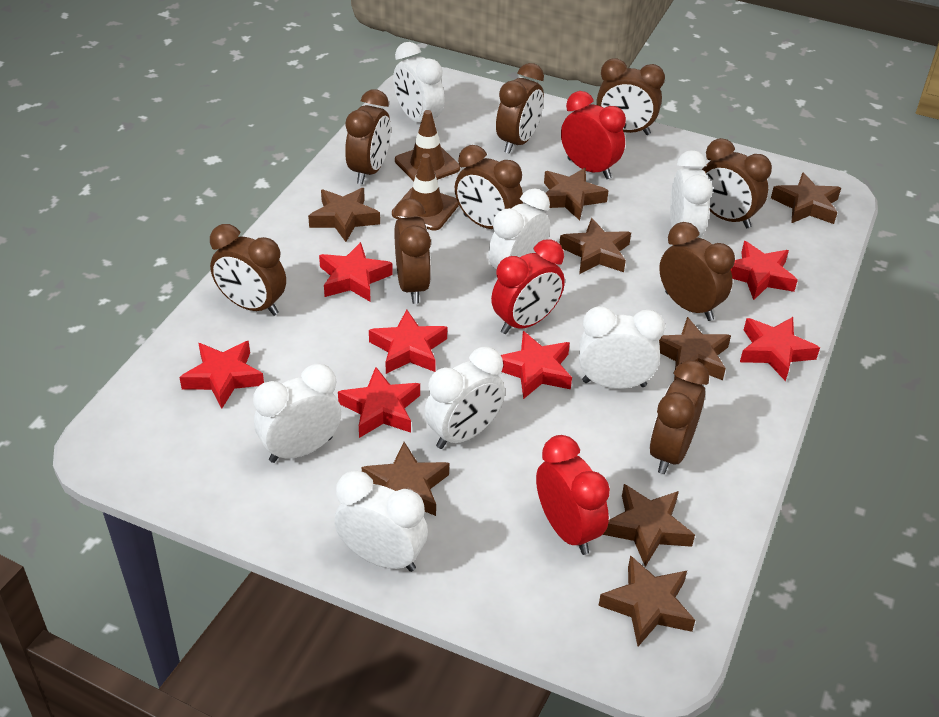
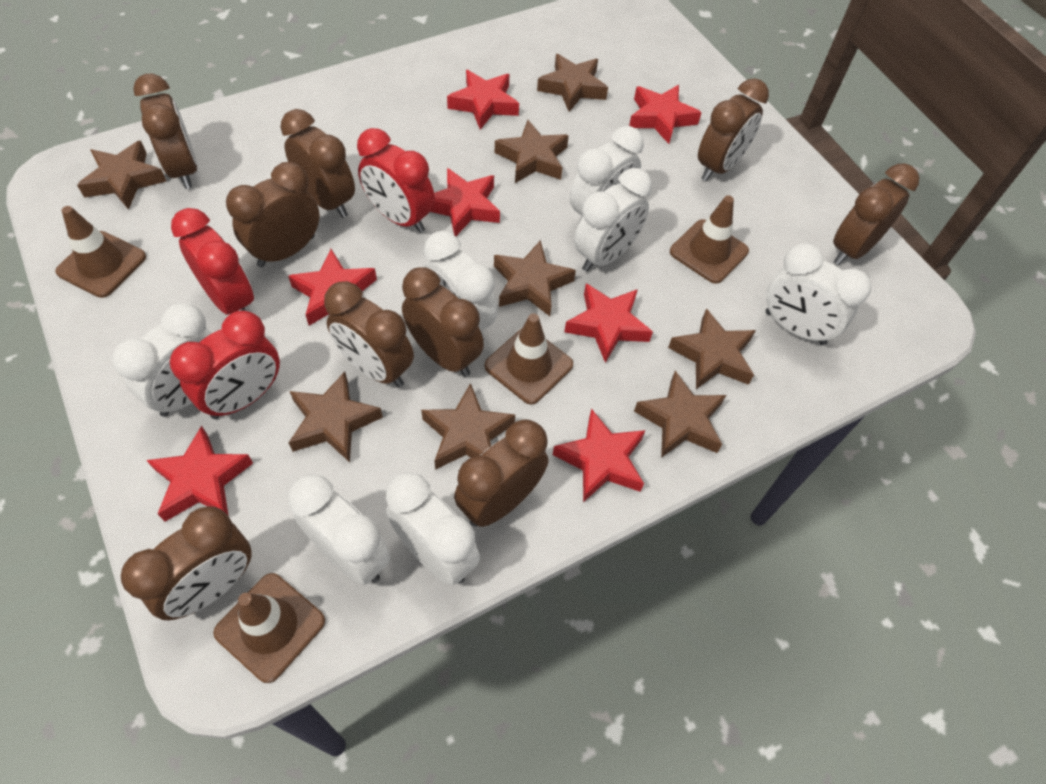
brown traffic cone: 2 -> 4

